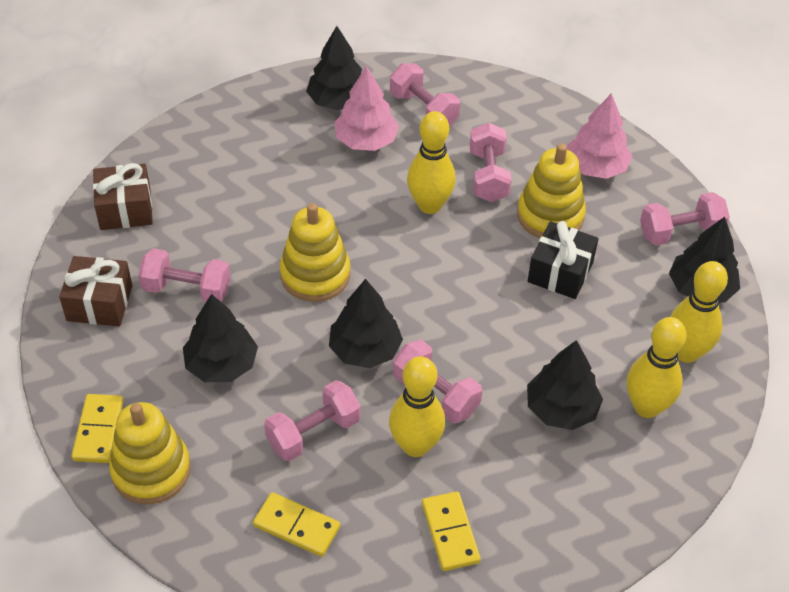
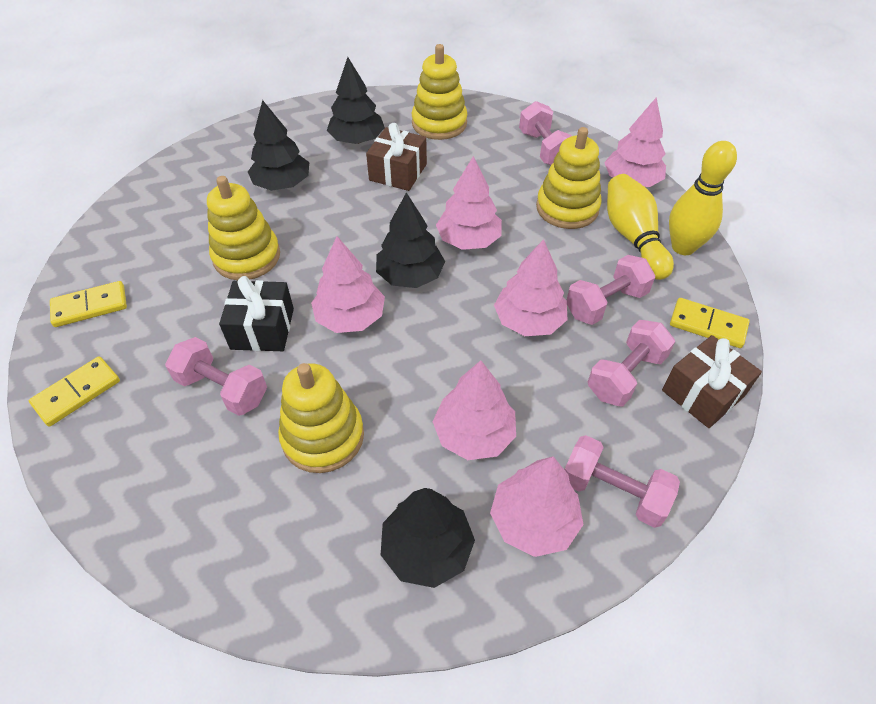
black tree: 5 -> 4
pink dumbbell: 6 -> 5
pink tree: 2 -> 6
yellow bowling pin: 4 -> 2
yellow stacking toy: 3 -> 4

